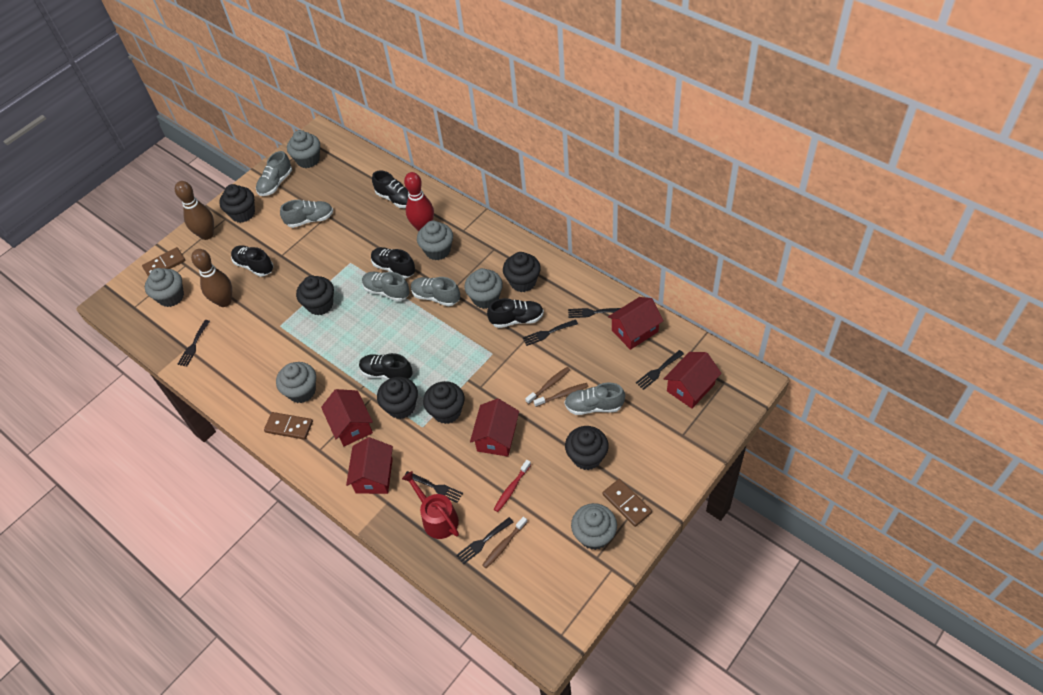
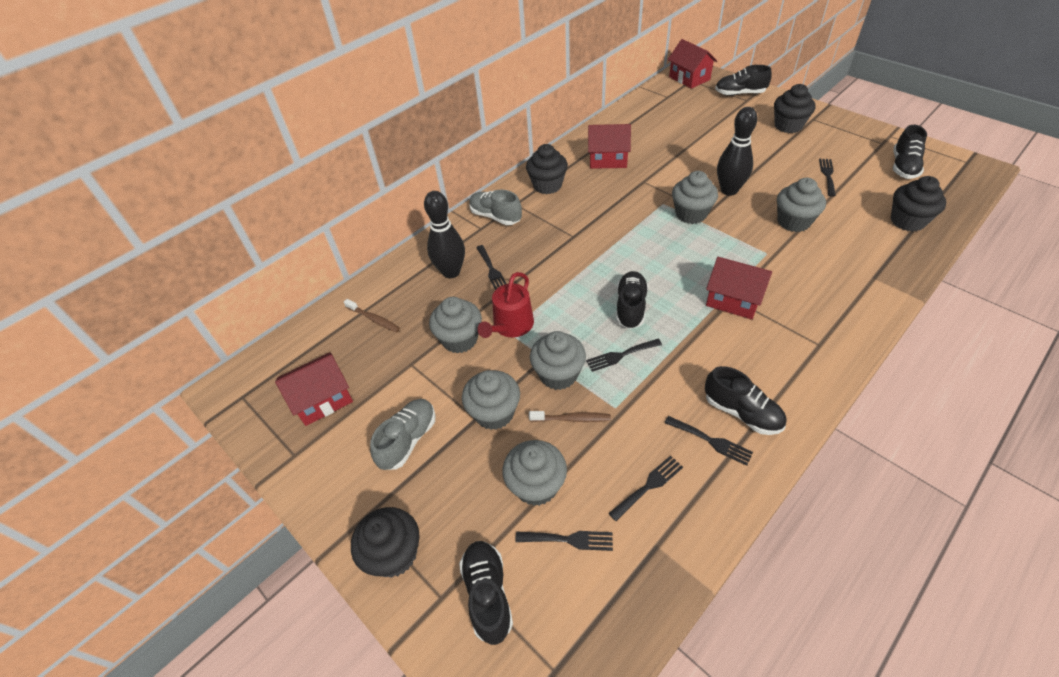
black bowling pin: 0 -> 2
black cupcake: 6 -> 4
brown bowling pin: 2 -> 0
brown domino: 3 -> 0
brown toothbrush: 3 -> 2
grey shoe: 5 -> 2
red bowling pin: 1 -> 0
red house: 5 -> 4
red toothbrush: 1 -> 0

